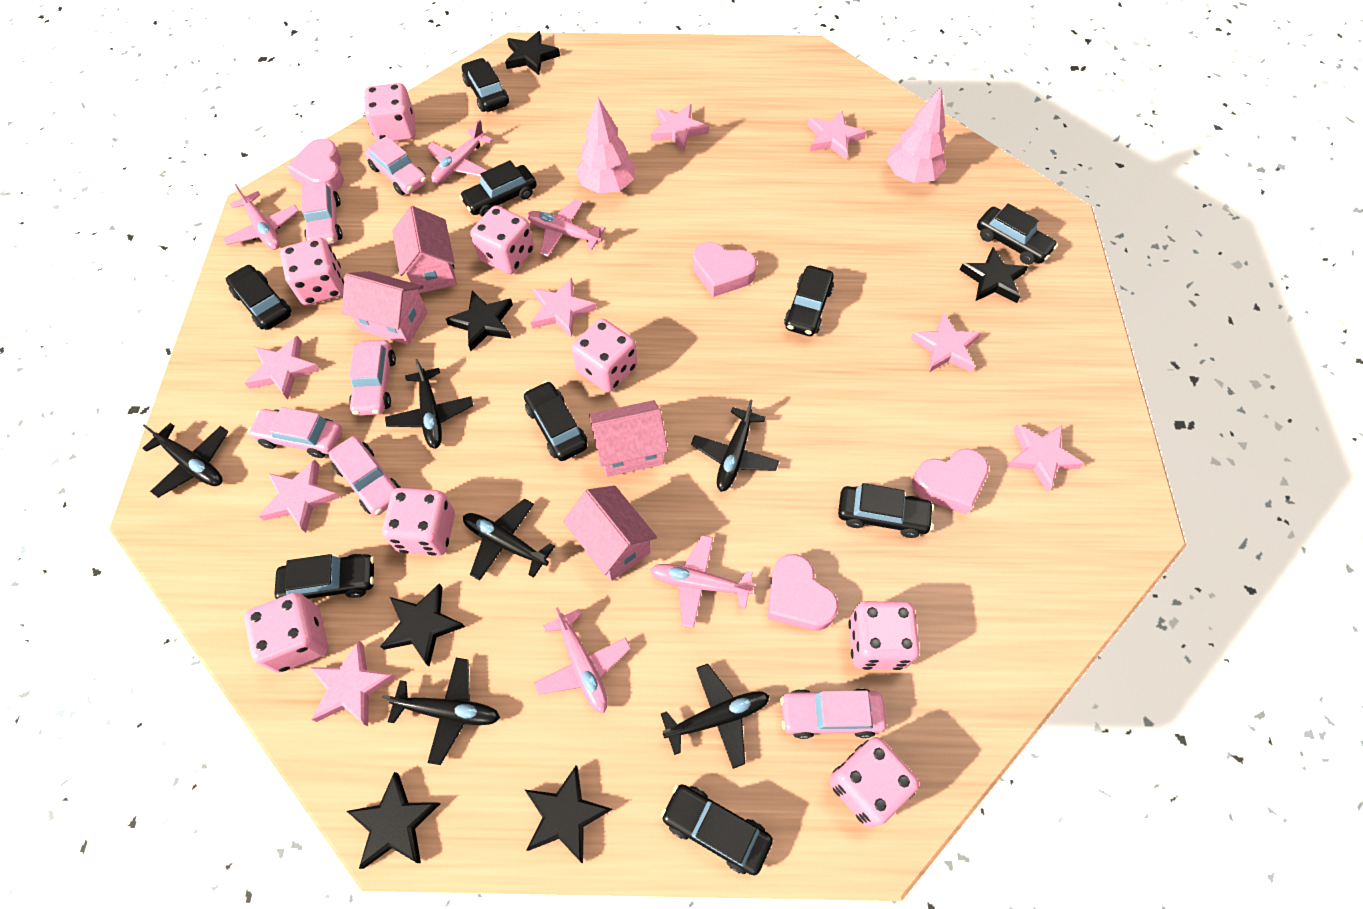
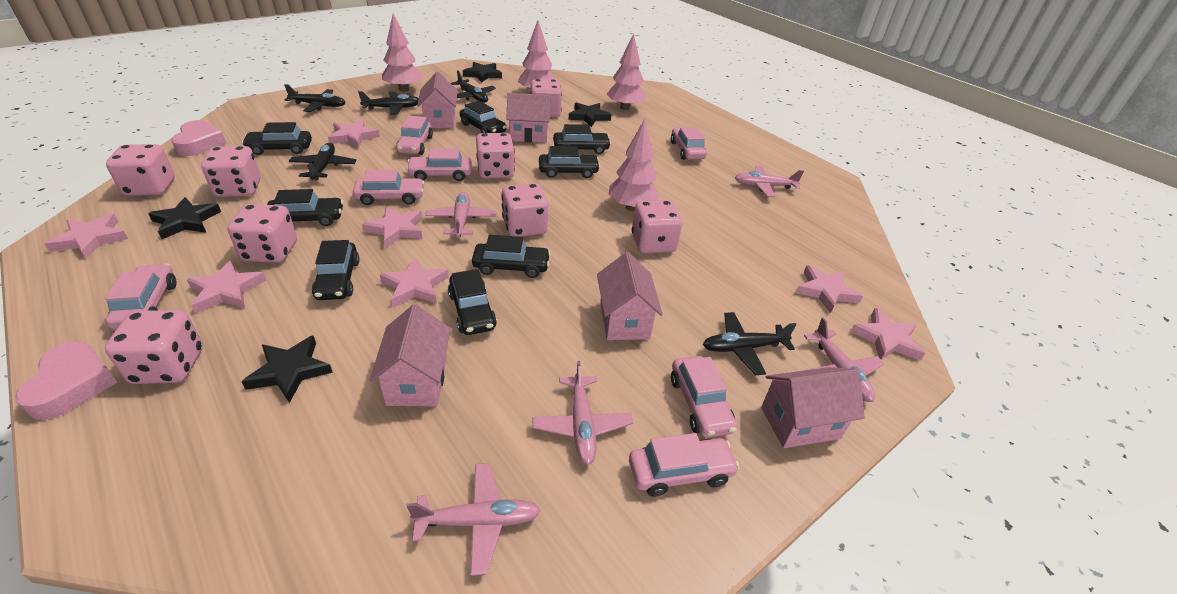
black car: 9 -> 8
black plane: 6 -> 5
black star: 6 -> 4
pink car: 6 -> 7
pink heart: 4 -> 2
pink house: 4 -> 5
pink star: 8 -> 7
pink tree: 2 -> 4

